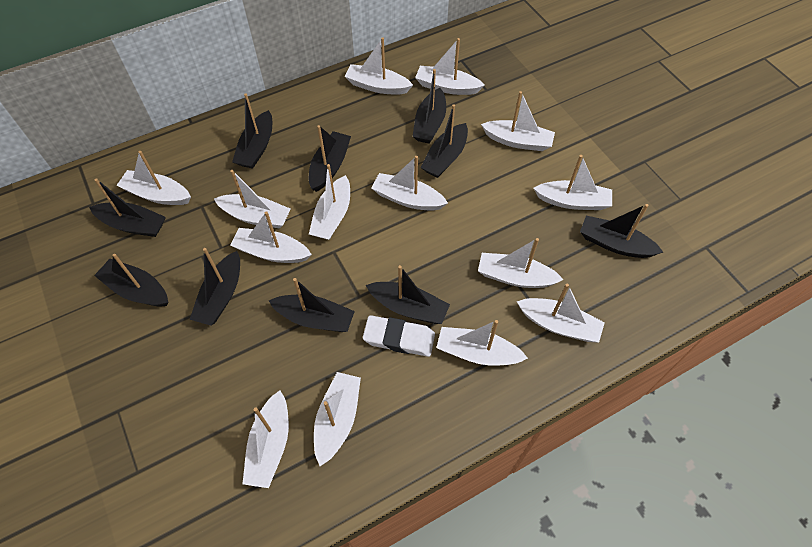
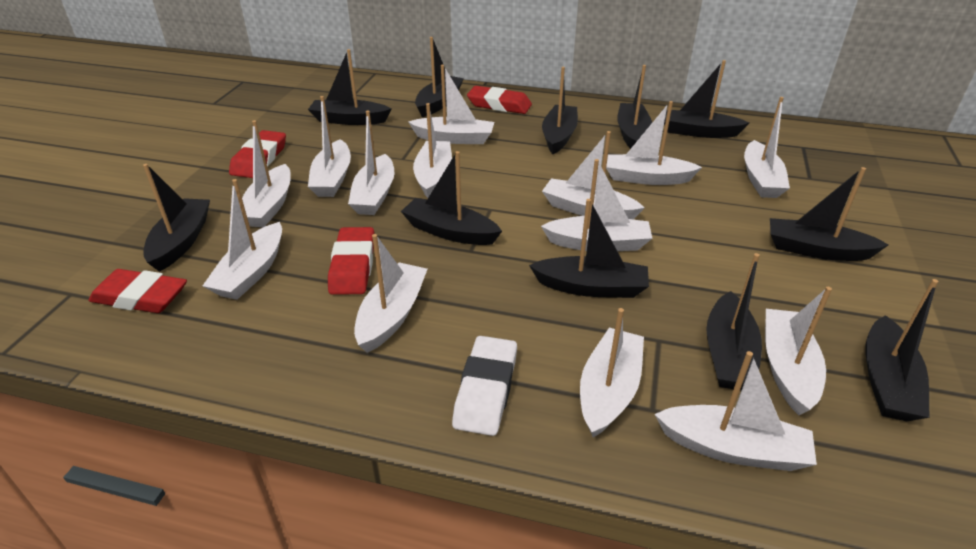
black boat: 10 -> 11
red eraser: 0 -> 4

